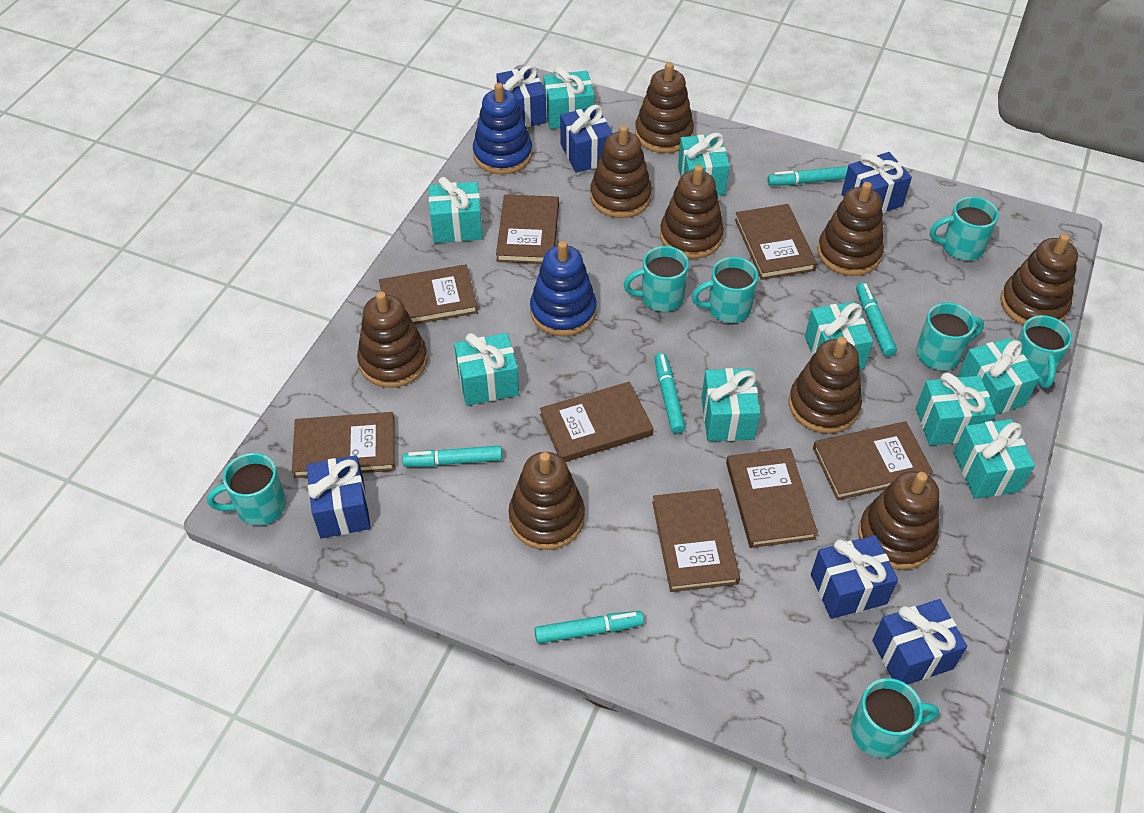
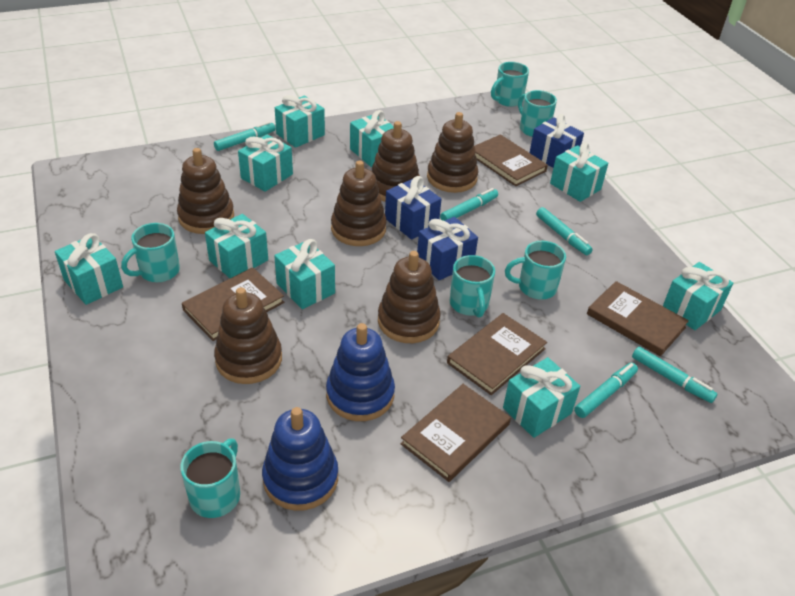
blue gift: 6 -> 3
brown book: 8 -> 5
brown stacking toy: 9 -> 6
turquoise mug: 7 -> 6

